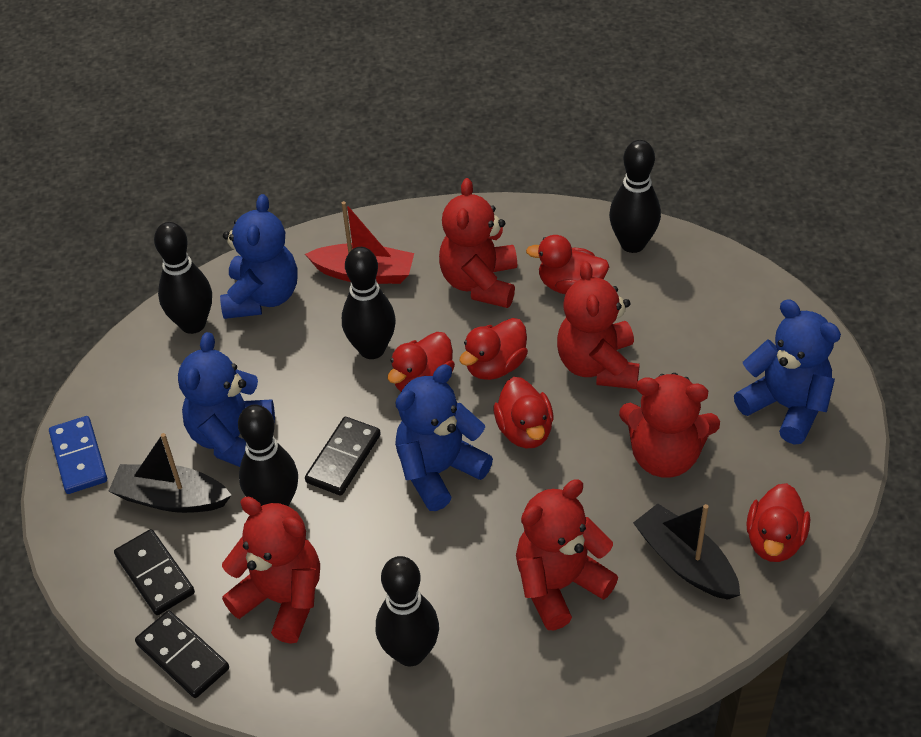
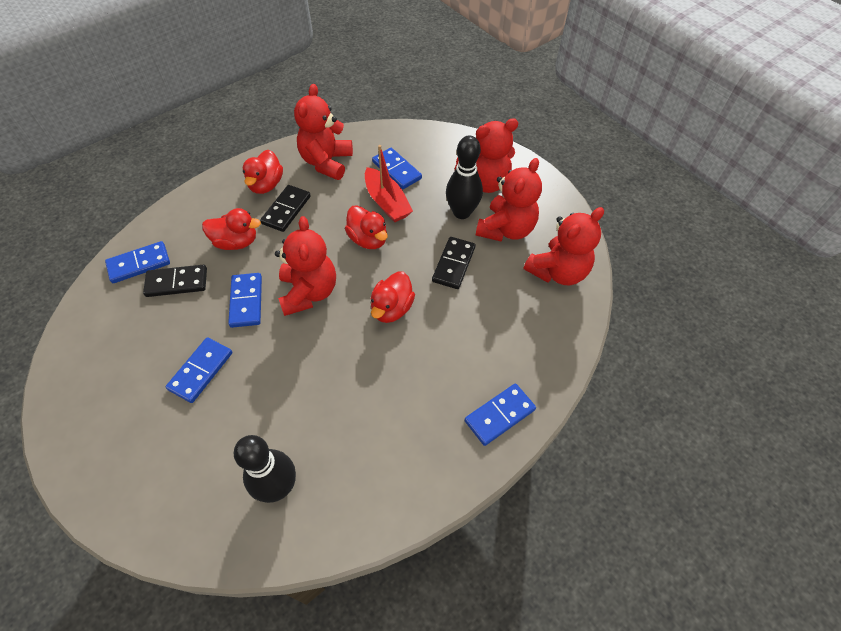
black boat: 2 -> 0
black bowling pin: 5 -> 2
blue domino: 1 -> 5
blue teddy bear: 4 -> 0
red duck: 5 -> 4

